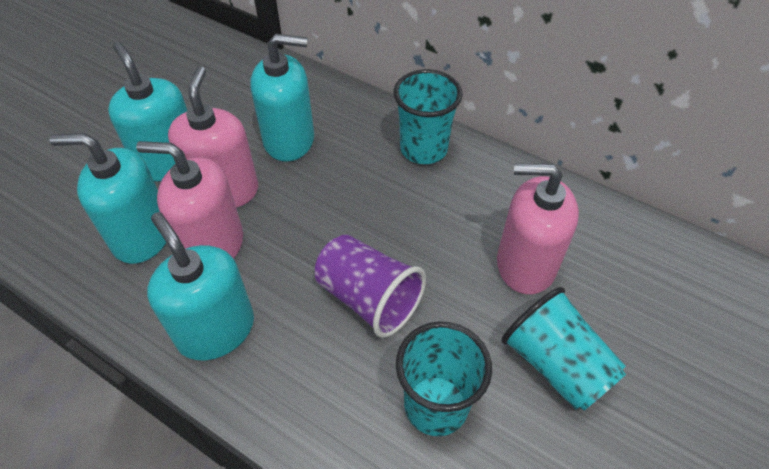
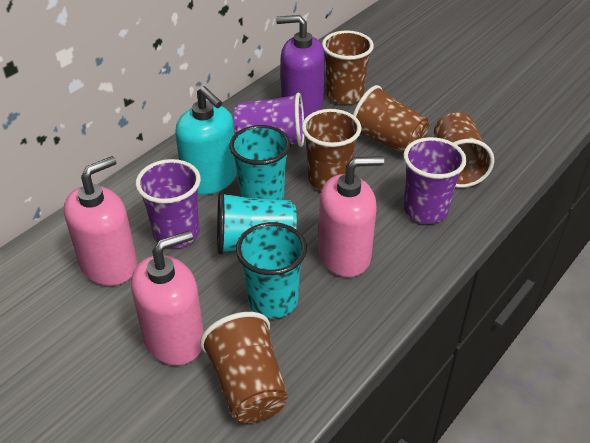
brown cup: 0 -> 5
purple cup: 1 -> 3
purple soap dispenser: 0 -> 1
turquoise soap dispenser: 4 -> 1

